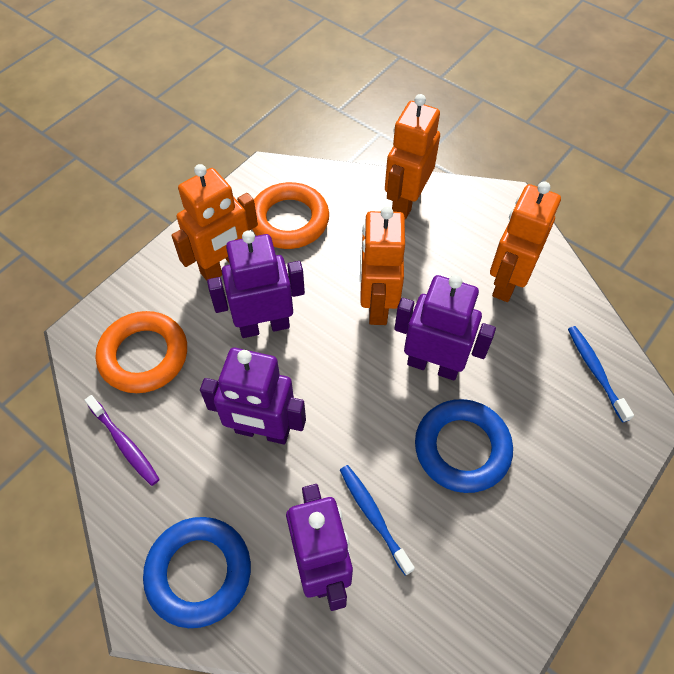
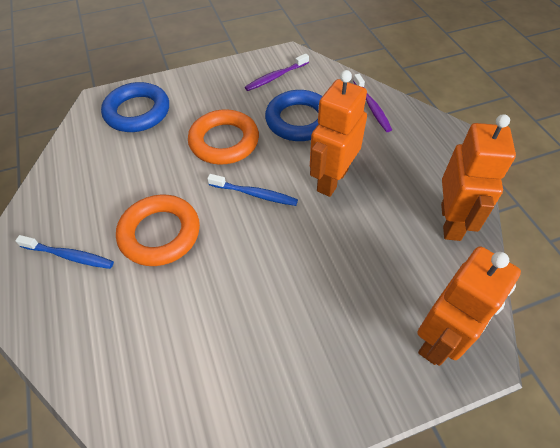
orange robot: 4 -> 3
purple robot: 4 -> 0
purple toothbrush: 1 -> 2

